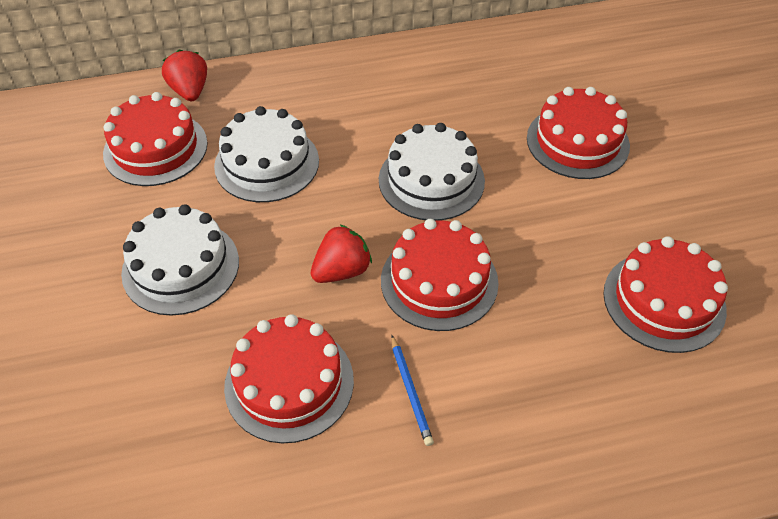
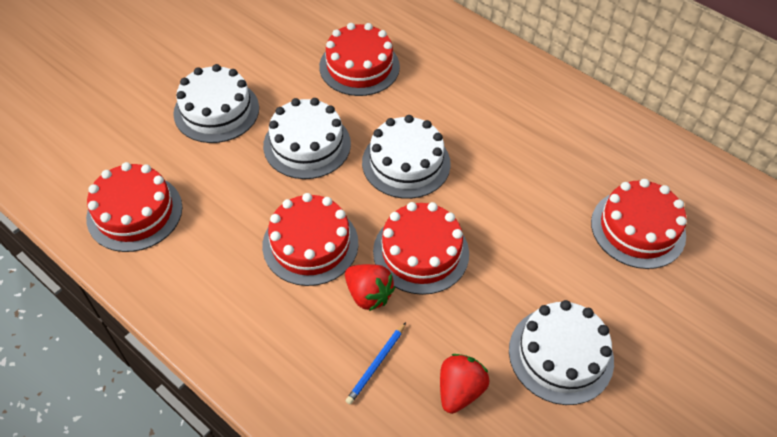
white cake: 3 -> 4

